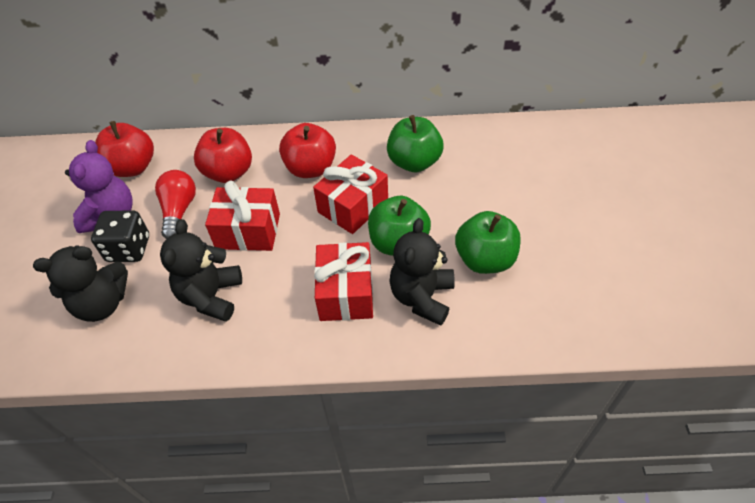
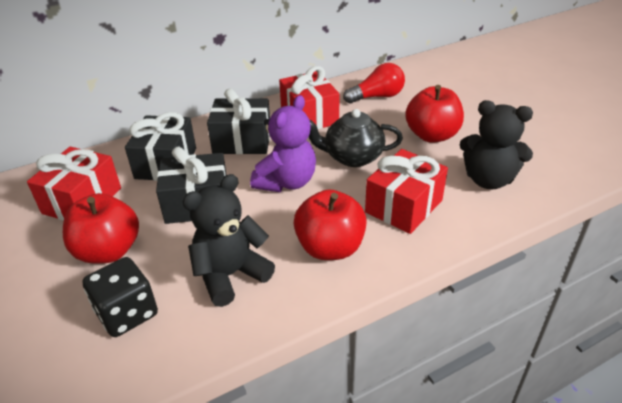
black gift: 0 -> 3
black teapot: 0 -> 1
black teddy bear: 3 -> 2
green apple: 3 -> 0

